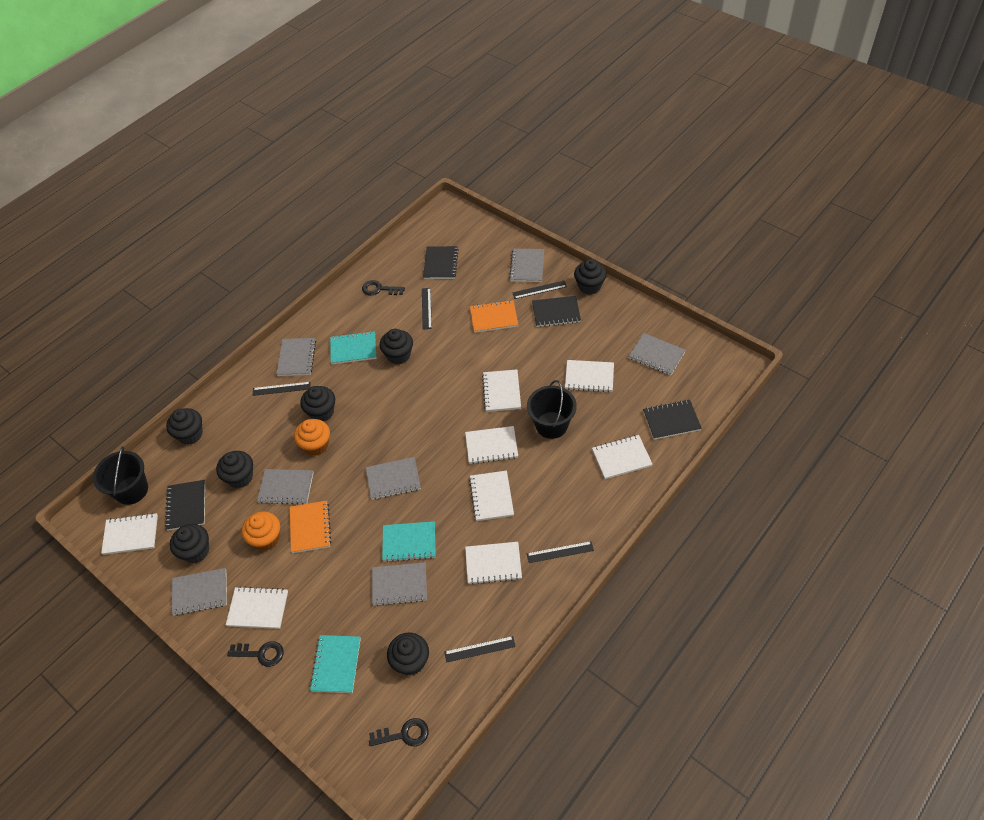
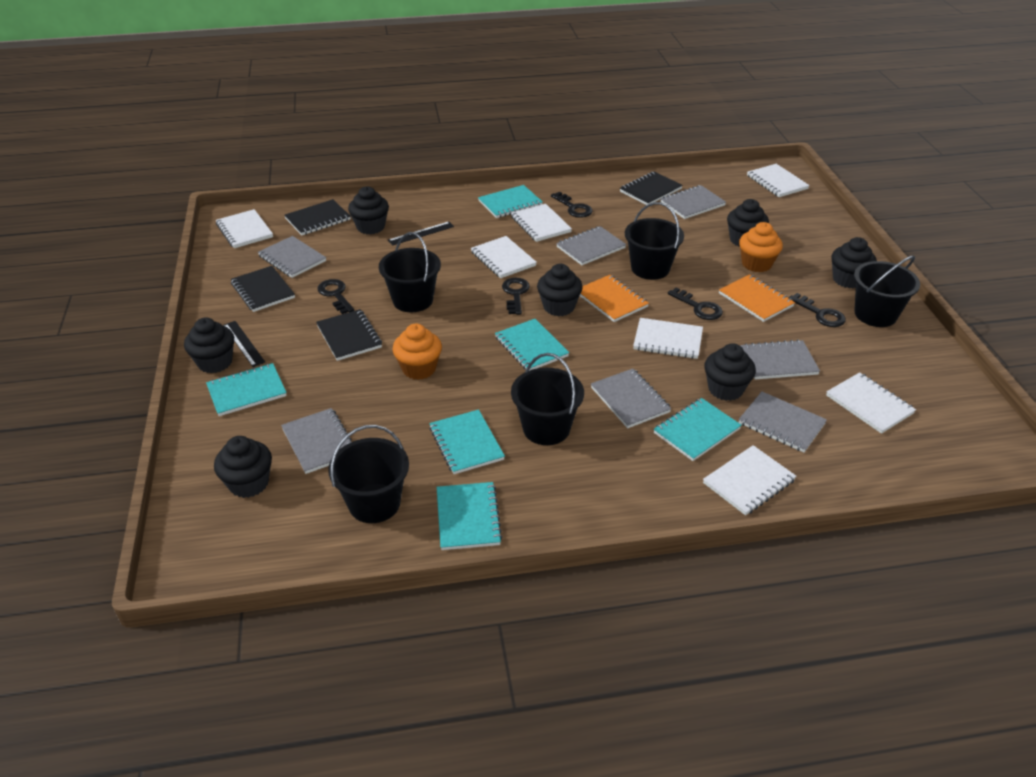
black bucket: 2 -> 5
black key: 3 -> 5
black ruler: 5 -> 2
turquoise notebook: 3 -> 6
white notebook: 8 -> 7

